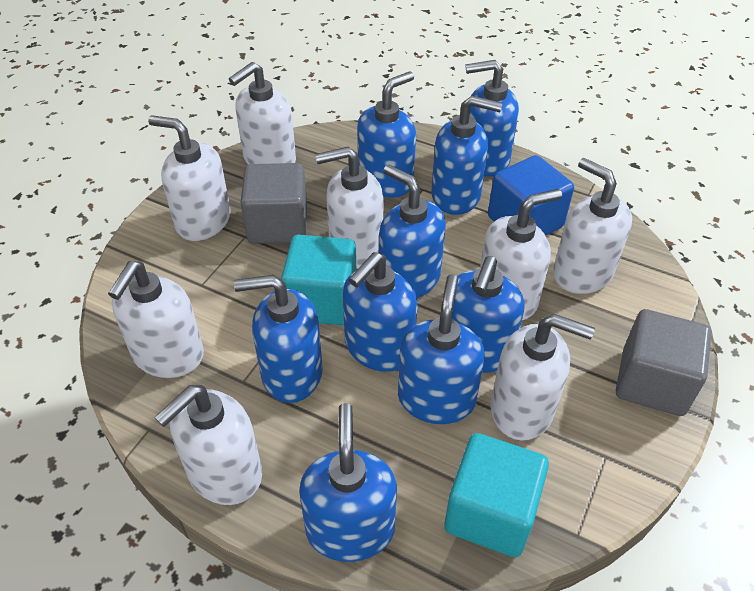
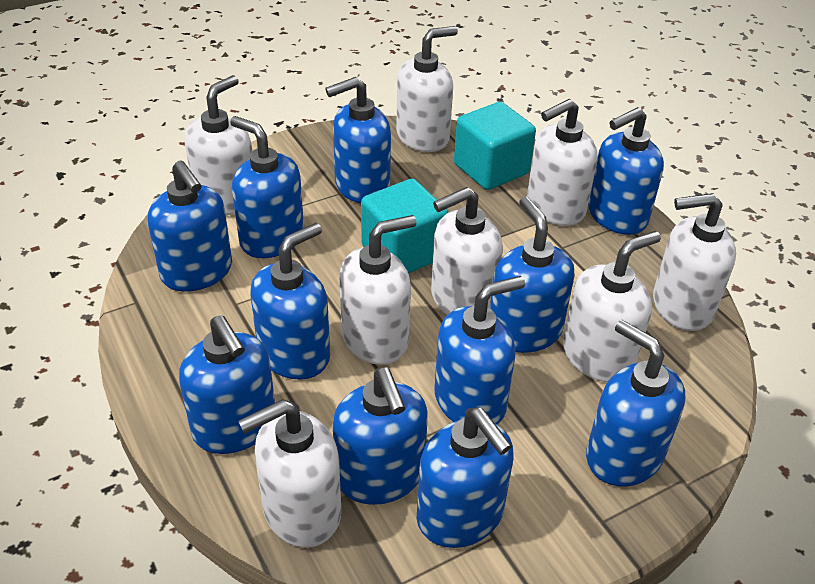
blue cube: 1 -> 0
blue soap dispenser: 9 -> 11
grey cube: 2 -> 0

